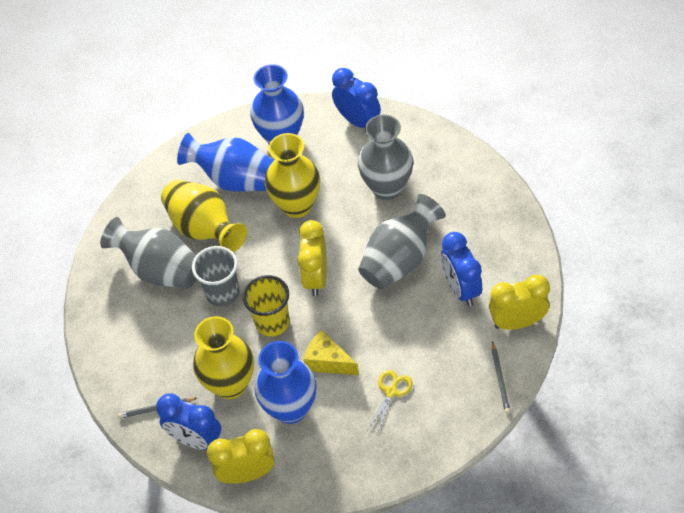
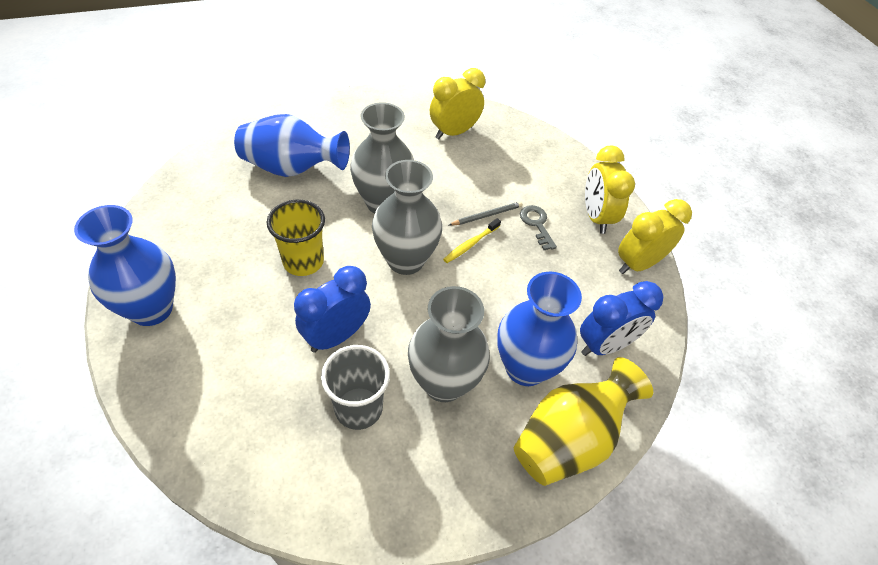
blue clock: 3 -> 2
grey key: 0 -> 1
grey pencil: 2 -> 1
yellow cheese: 1 -> 0
yellow scissors: 1 -> 0
yellow toothbrush: 0 -> 1
yellow vase: 3 -> 1

